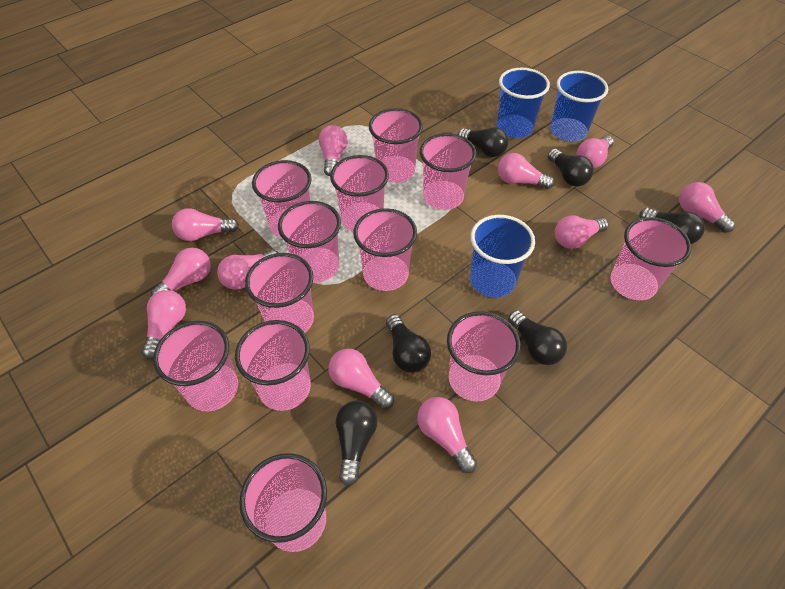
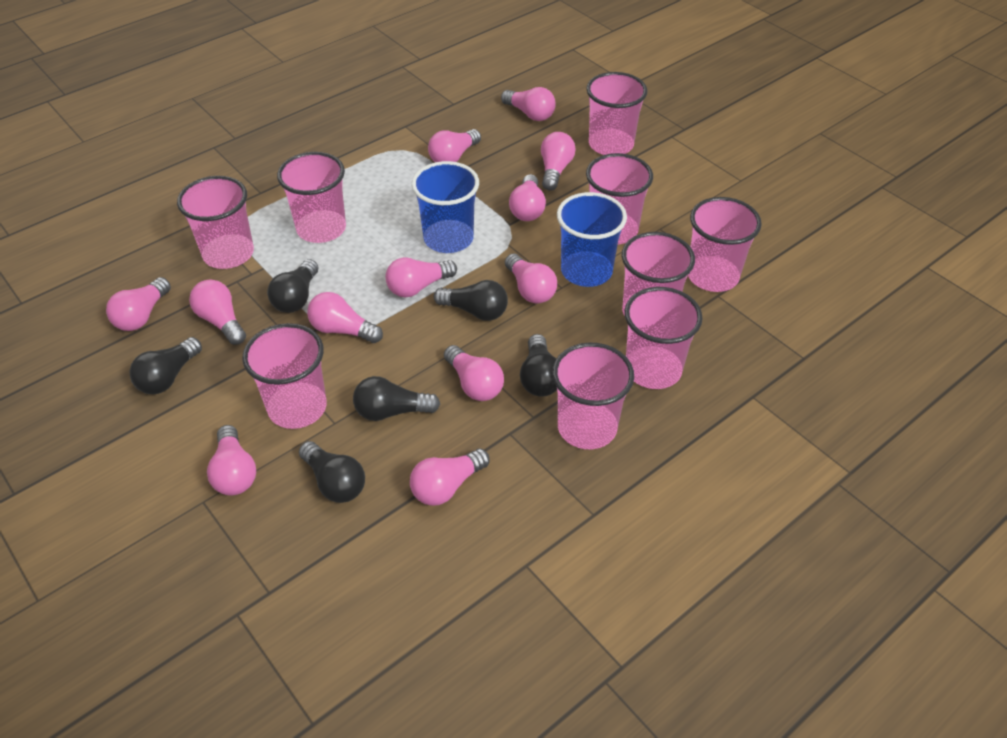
blue cup: 3 -> 2
pink cup: 12 -> 9
pink light bulb: 11 -> 12

